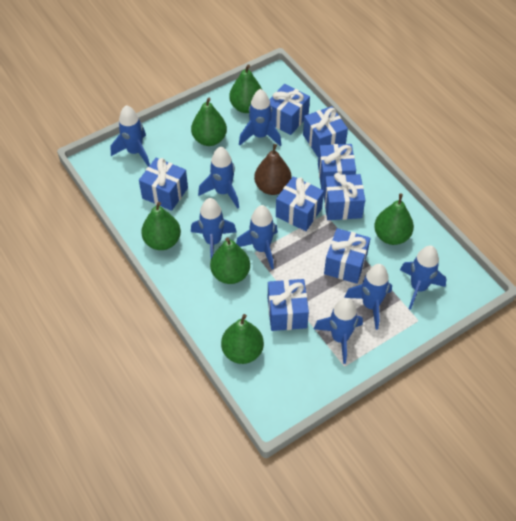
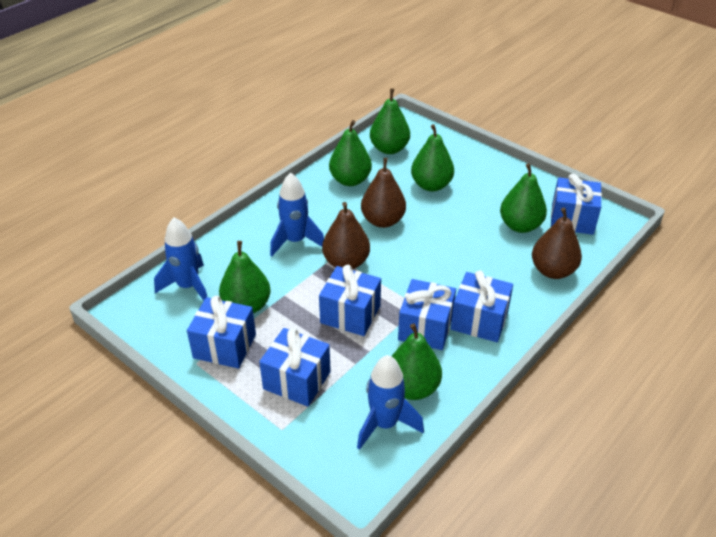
blue gift: 8 -> 6
blue rocket: 8 -> 3
brown pear: 1 -> 3

